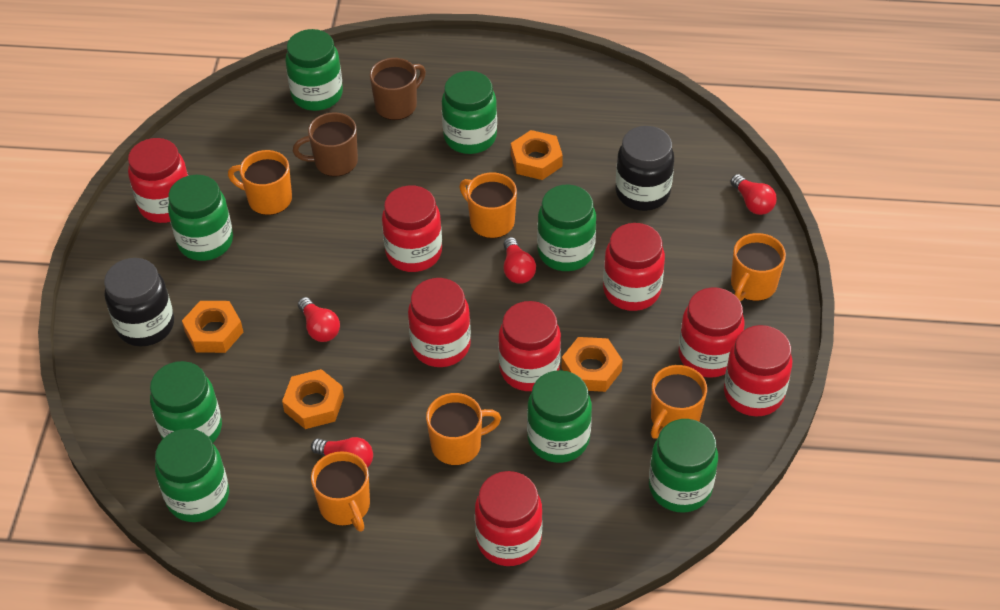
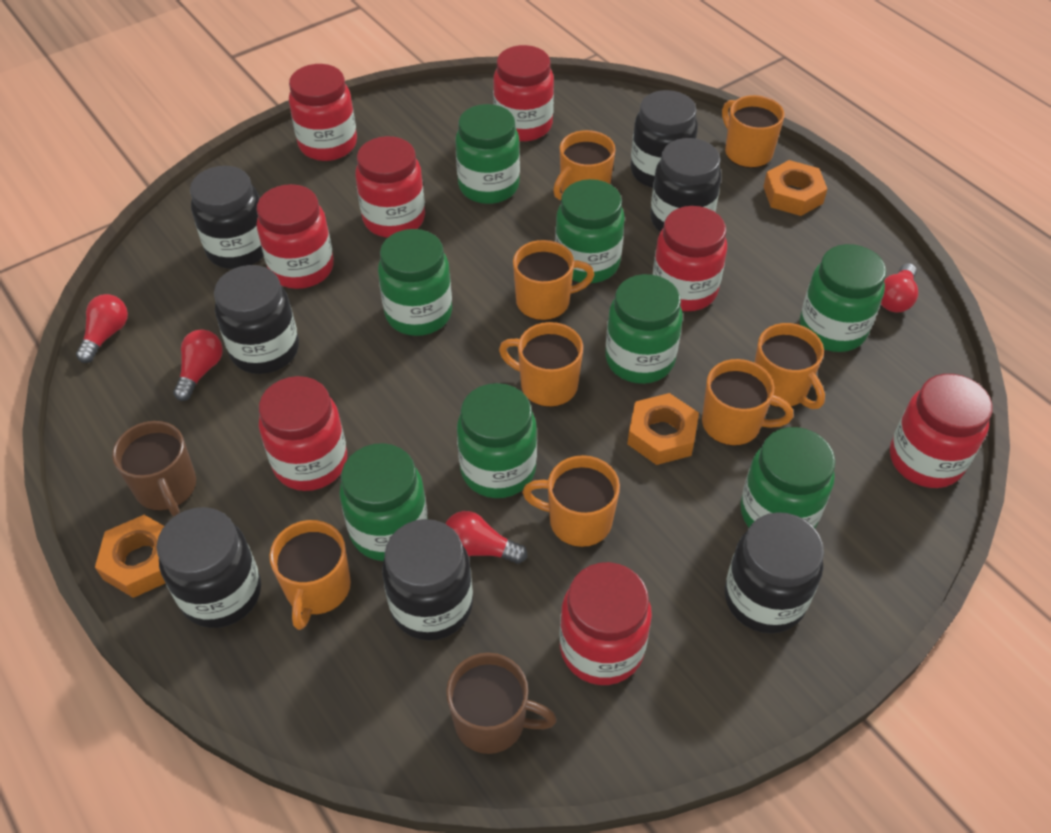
black jar: 2 -> 7
orange mug: 6 -> 8
orange nut: 4 -> 3

